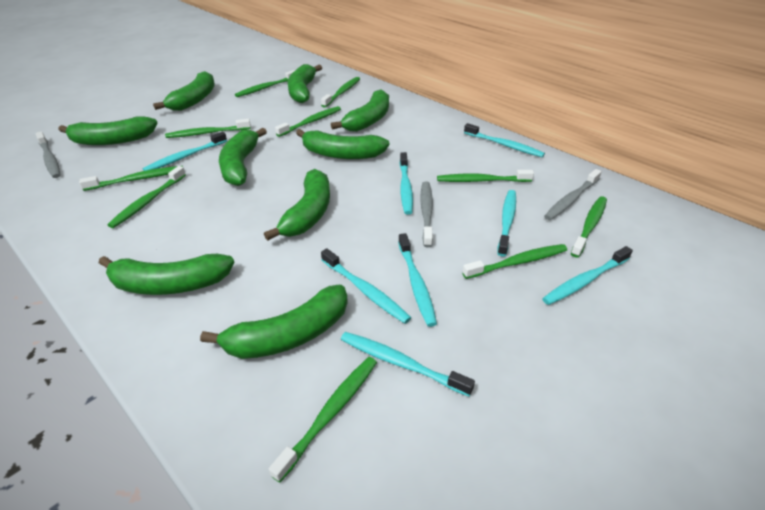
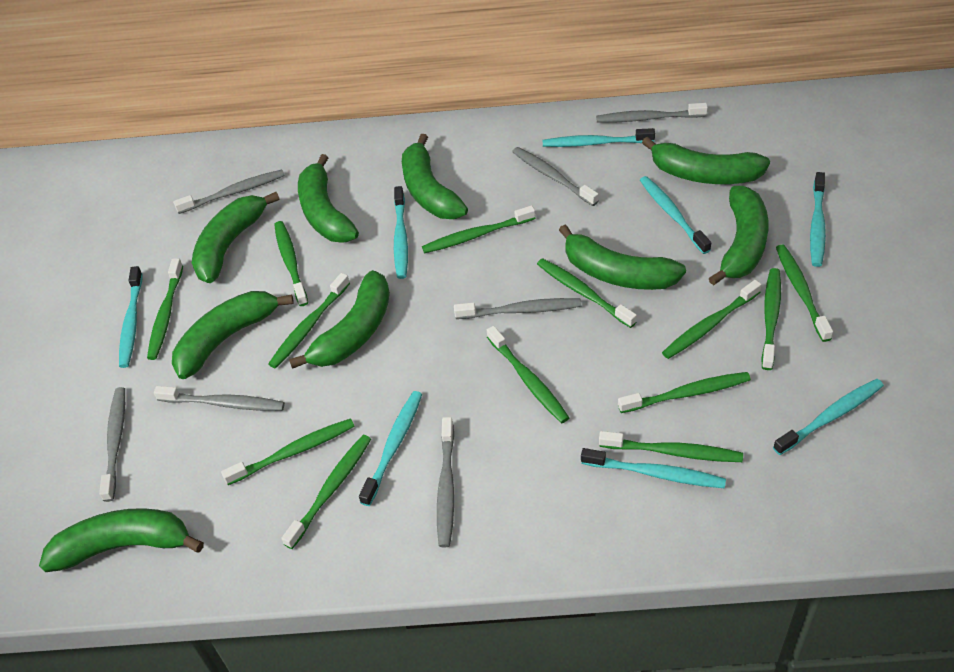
green toothbrush: 10 -> 13
grey toothbrush: 3 -> 7

